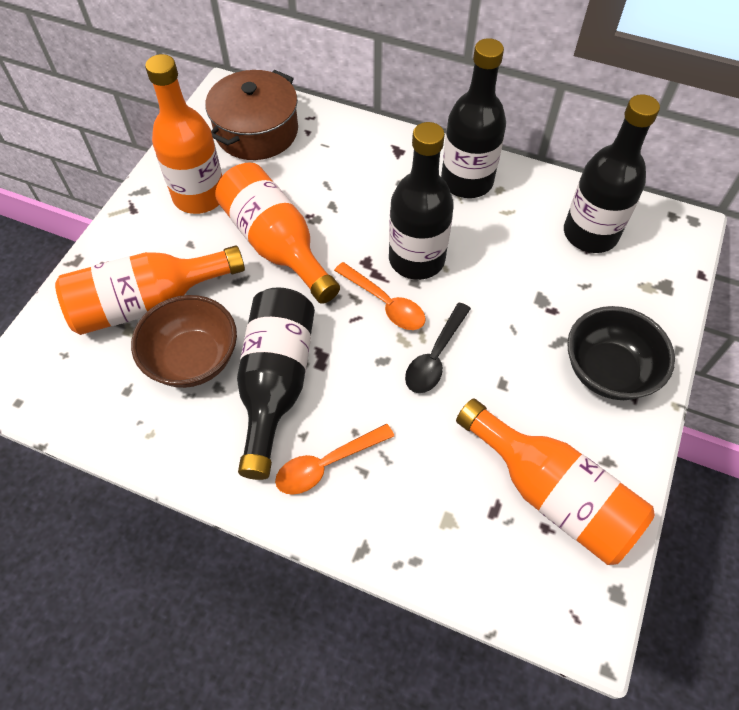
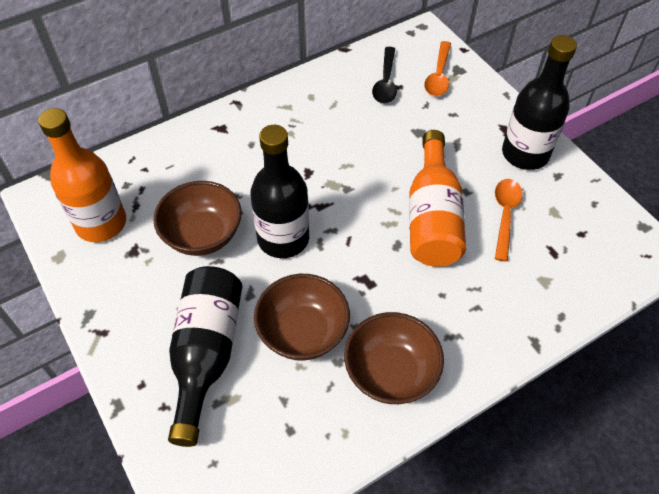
black bottle: 4 -> 3
black bowl: 1 -> 0
brown bowl: 1 -> 3
brown pot: 1 -> 0
orange bottle: 4 -> 2

